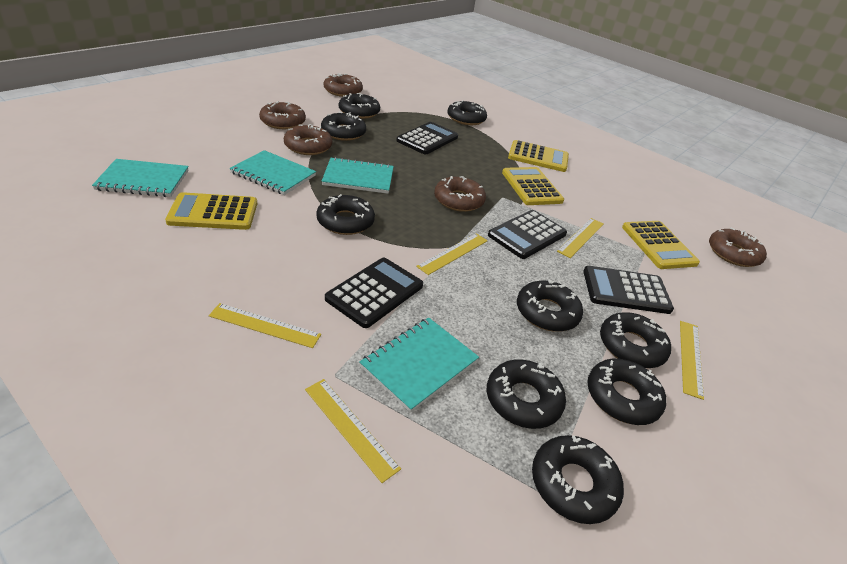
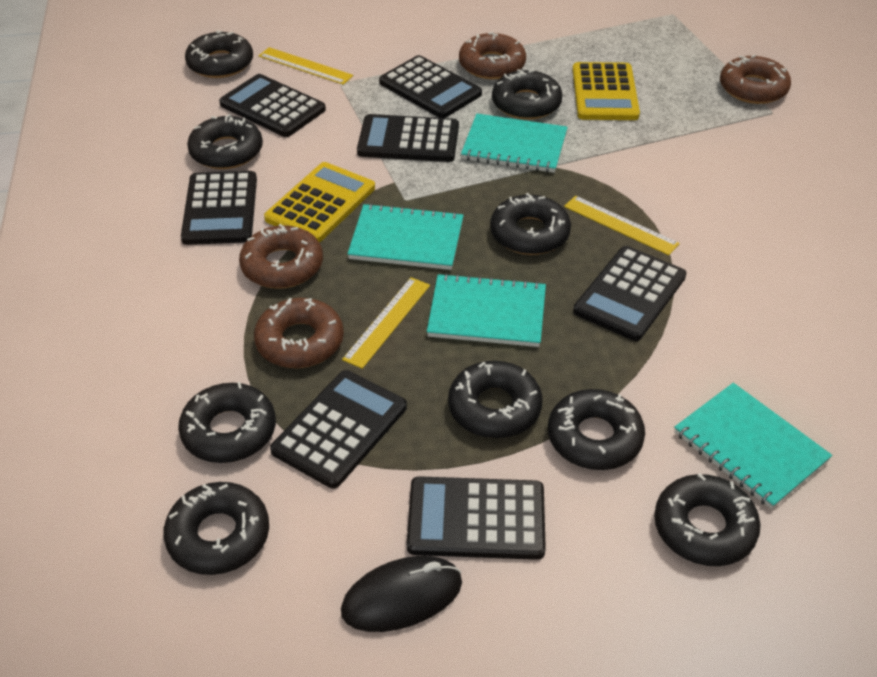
black calculator: 4 -> 7
black mouse: 0 -> 1
brown donut: 5 -> 4
yellow calculator: 4 -> 2
yellow ruler: 5 -> 3

